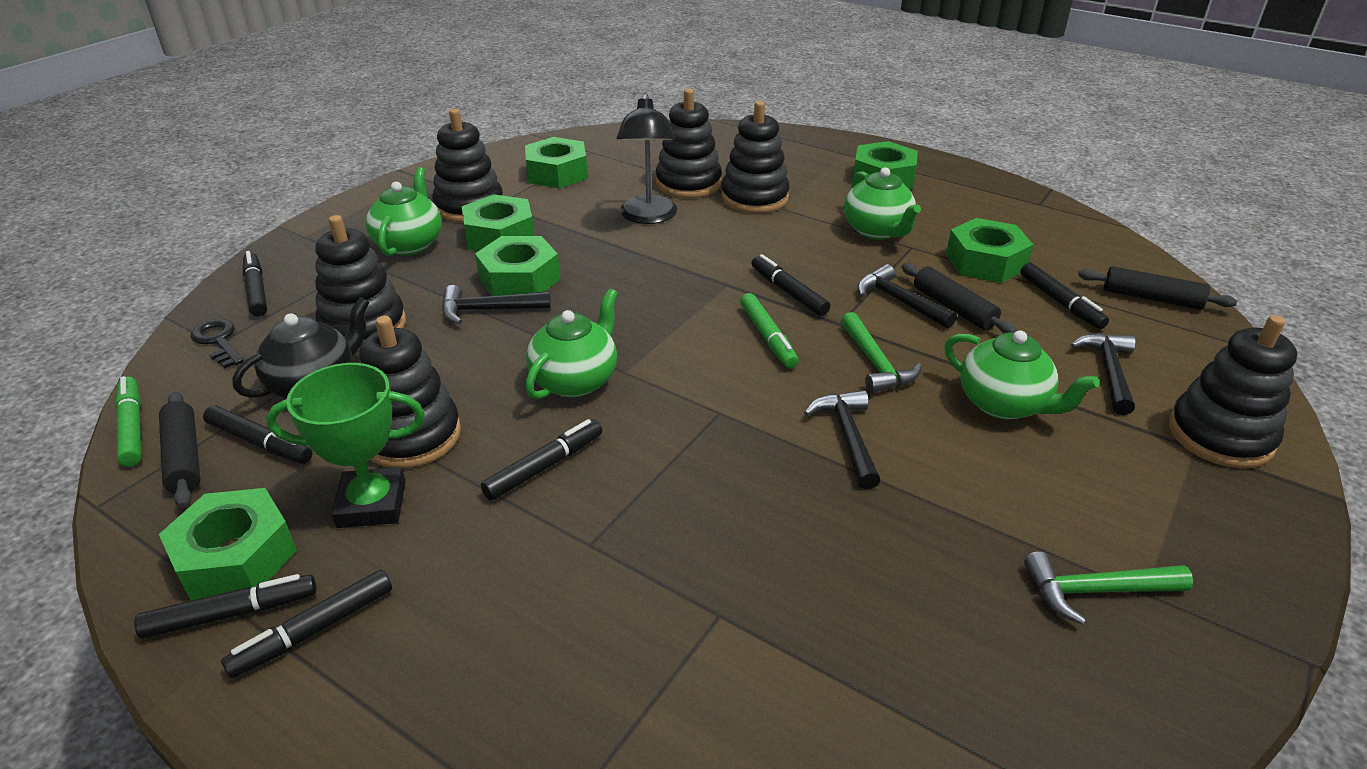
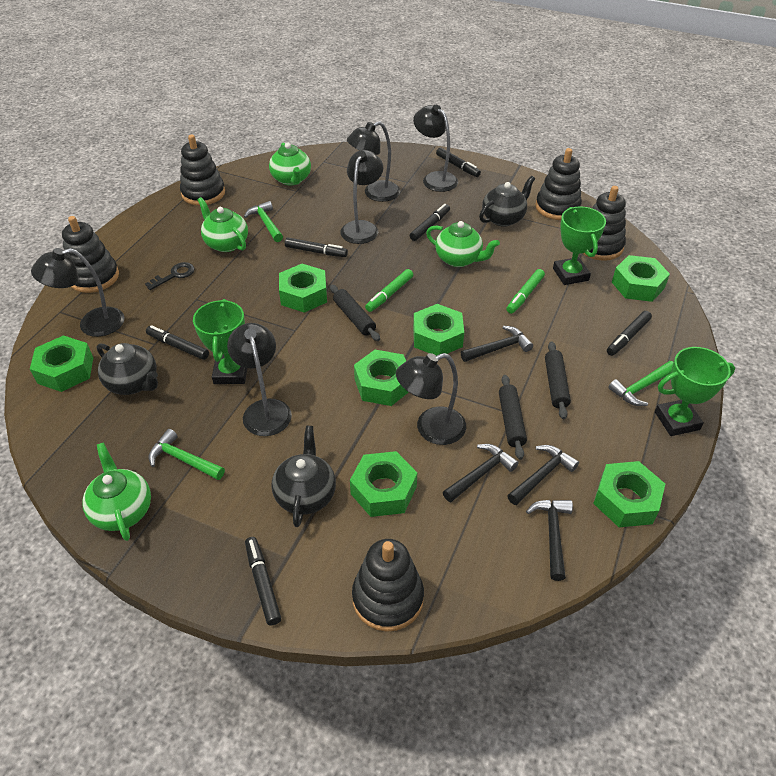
black lamp: 1 -> 6
black marker: 7 -> 6
black stacking toy: 6 -> 5
black teapot: 1 -> 3
green hammer: 2 -> 3
green nut: 6 -> 7
green trophy: 1 -> 3

